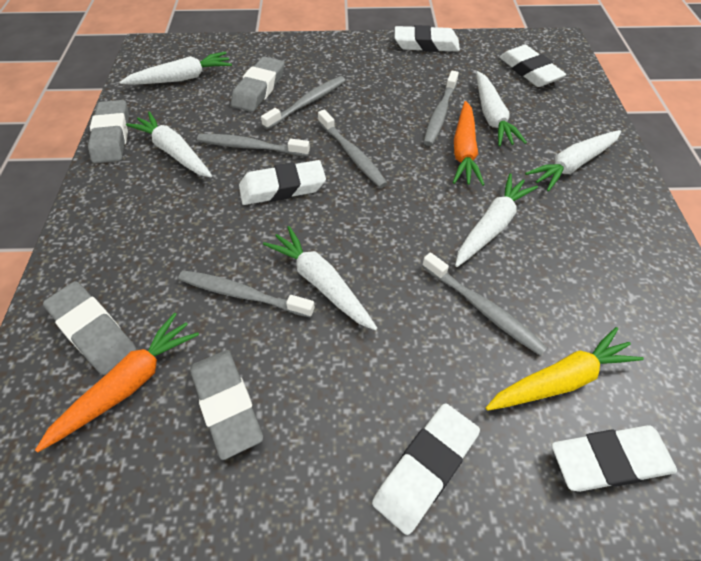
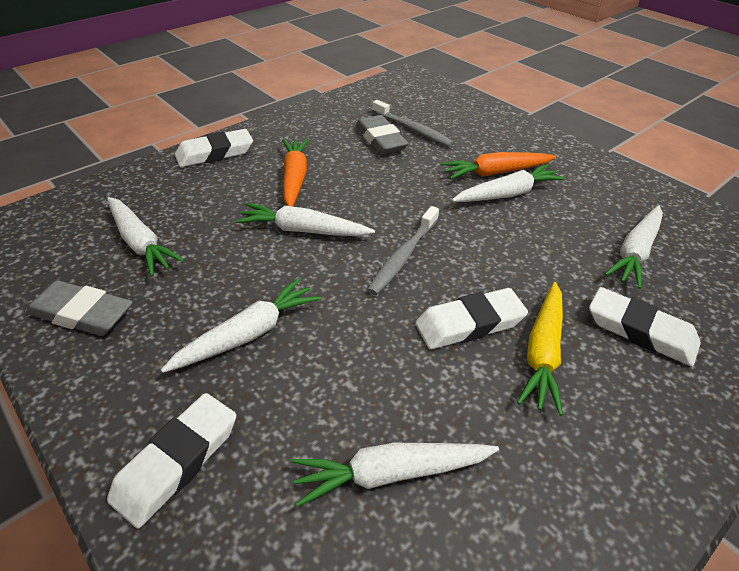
grey eraser: 4 -> 2
grey toothbrush: 6 -> 2
white eraser: 5 -> 4

